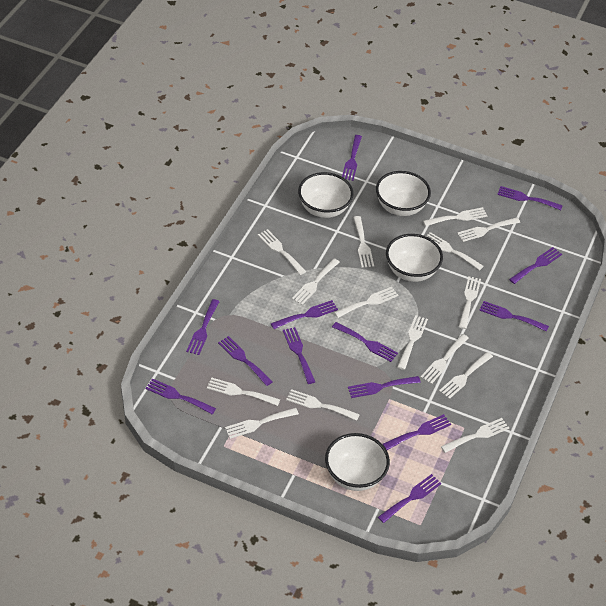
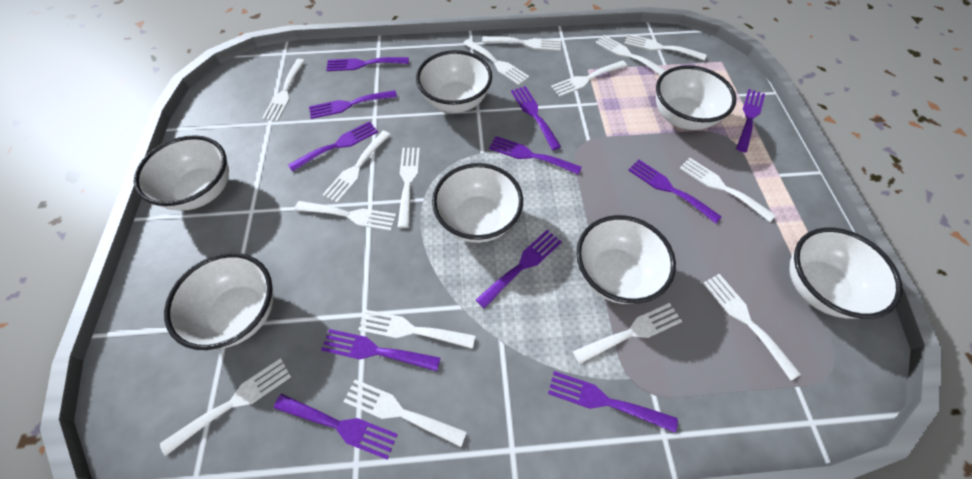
purple fork: 13 -> 11
white bowl: 4 -> 7

